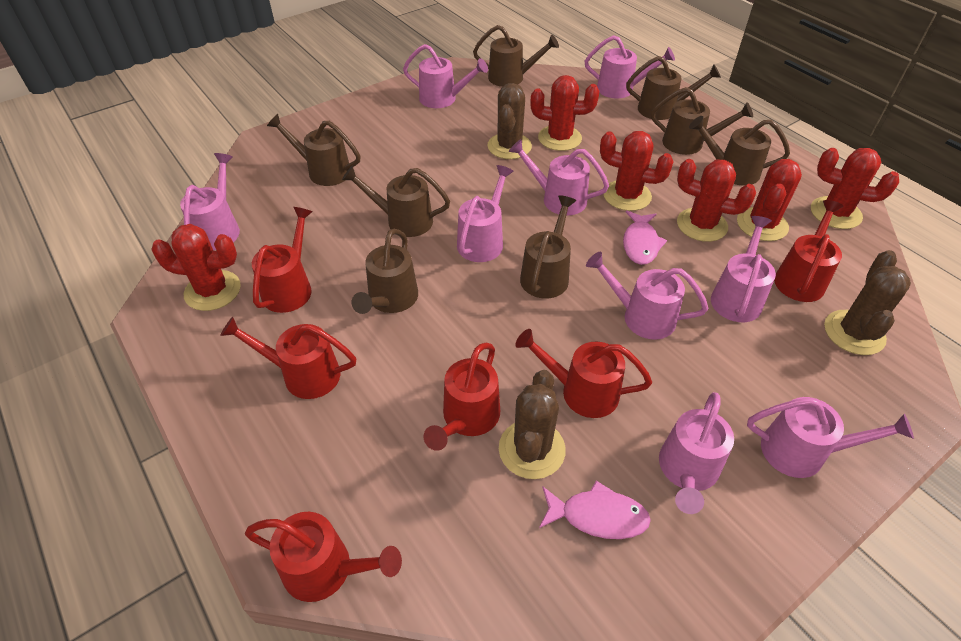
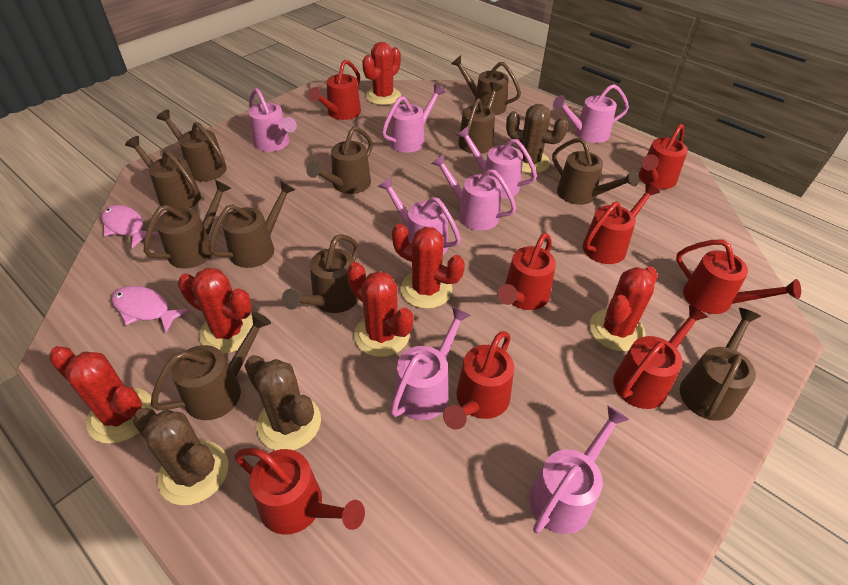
brown watering can: 8 -> 11
pink watering can: 9 -> 8
red watering can: 6 -> 8

